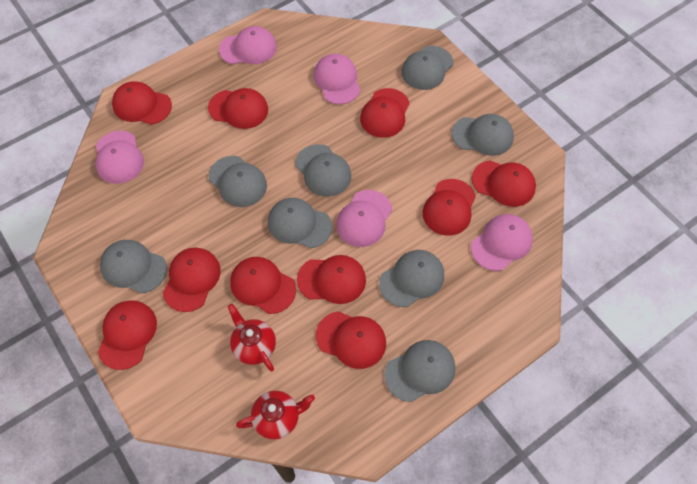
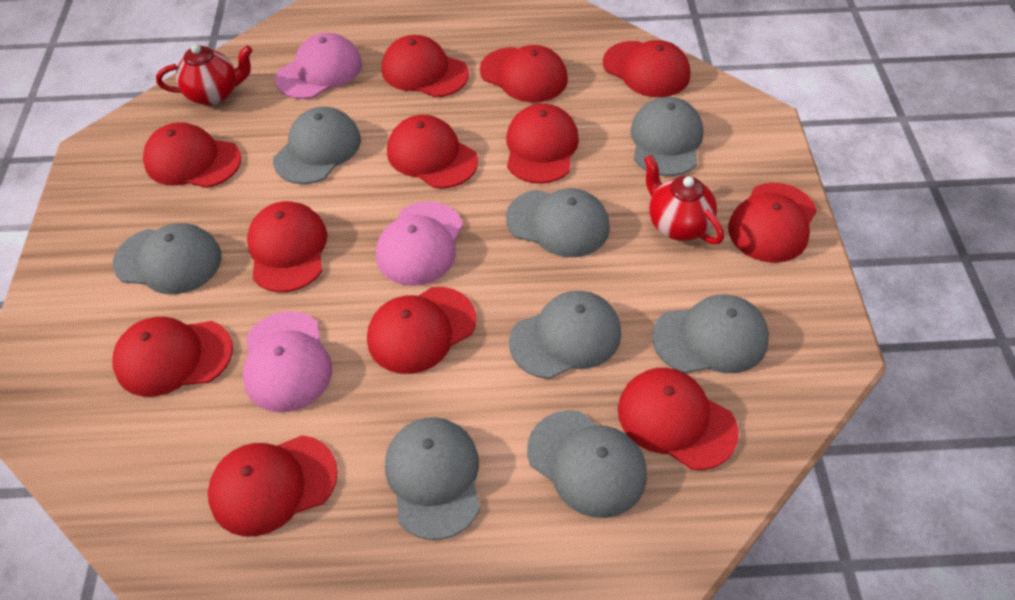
pink cap: 5 -> 3
red cap: 10 -> 12

